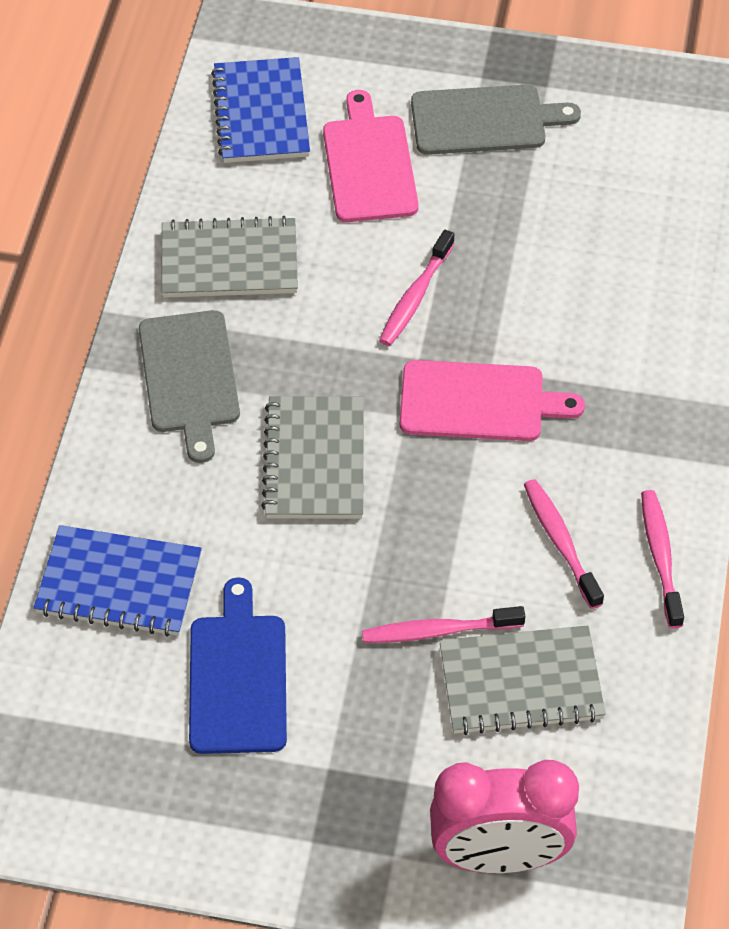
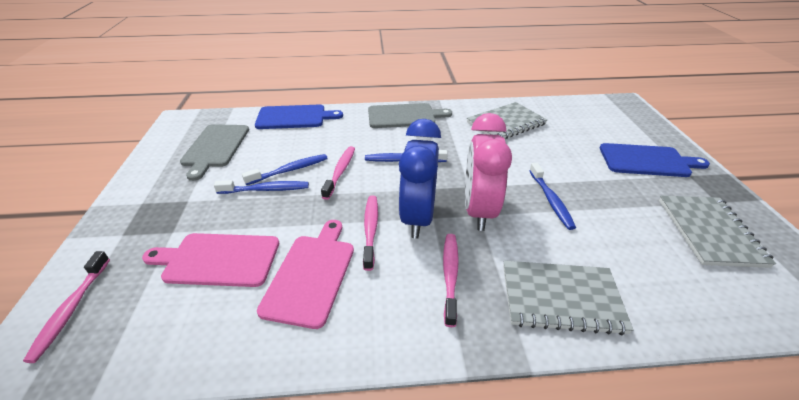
blue clock: 0 -> 1
blue cutting board: 1 -> 2
blue notebook: 2 -> 0
blue toothbrush: 0 -> 4

